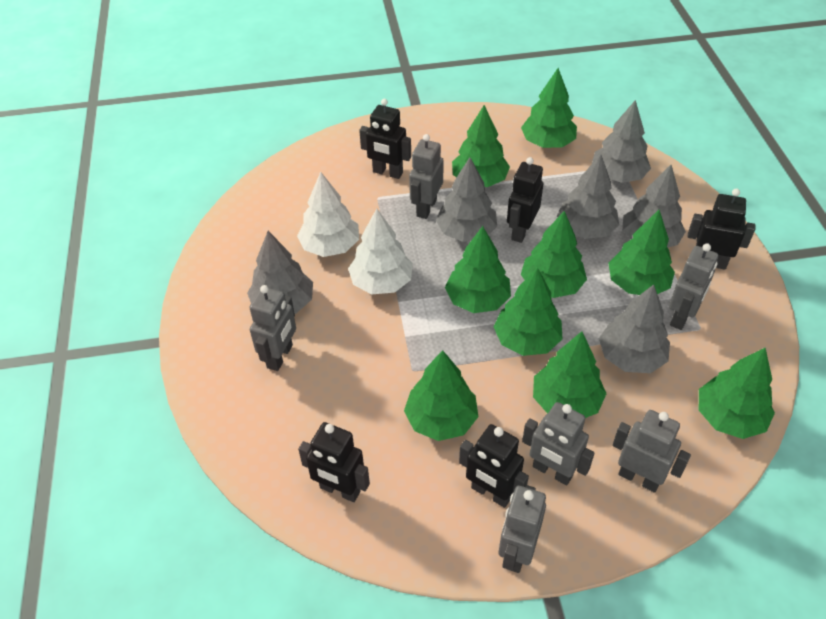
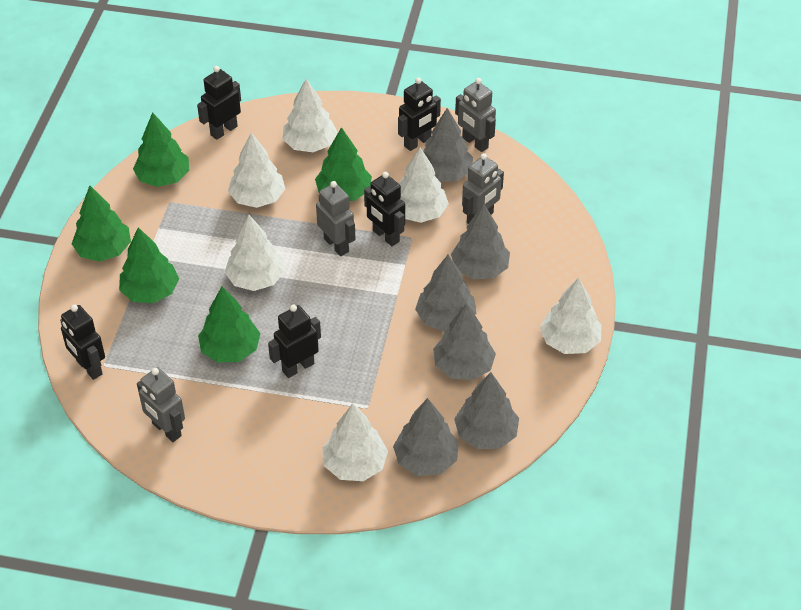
green tree: 9 -> 5
grey robot: 6 -> 4
white tree: 2 -> 6

